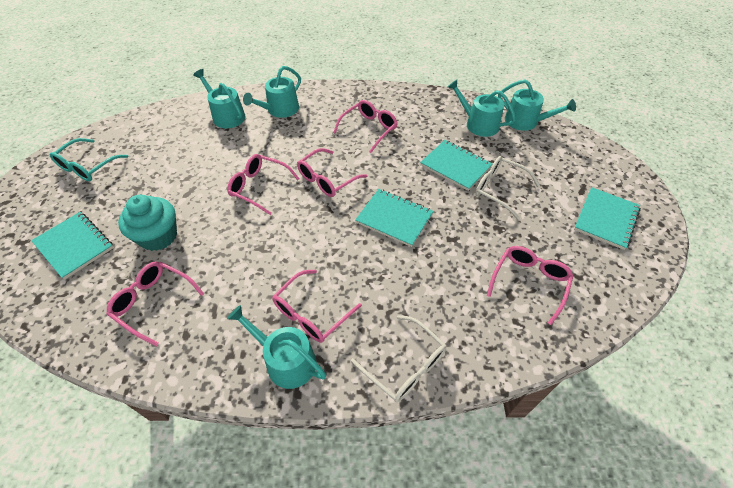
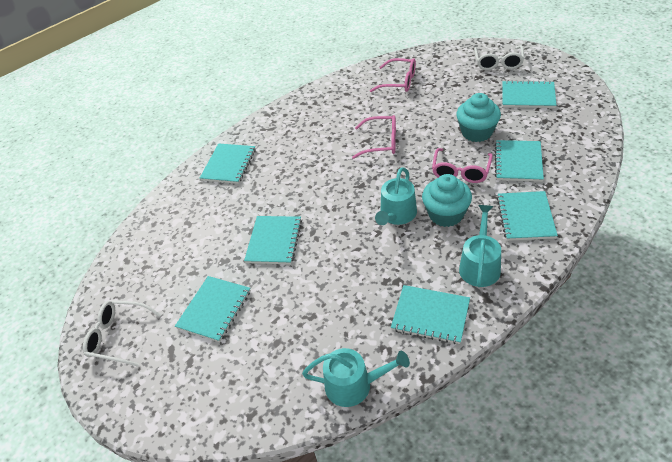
pink glasses: 6 -> 3
turquoise cupcake: 1 -> 2
turquoise glasses: 1 -> 0
turquoise notebook: 4 -> 7
turquoise watering can: 5 -> 3

